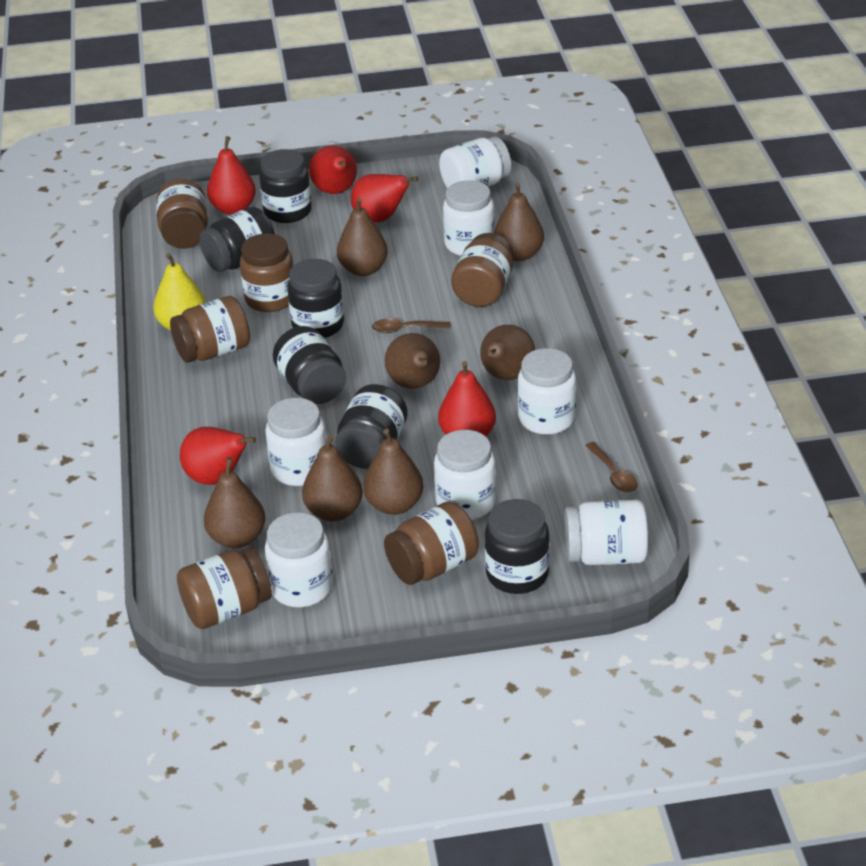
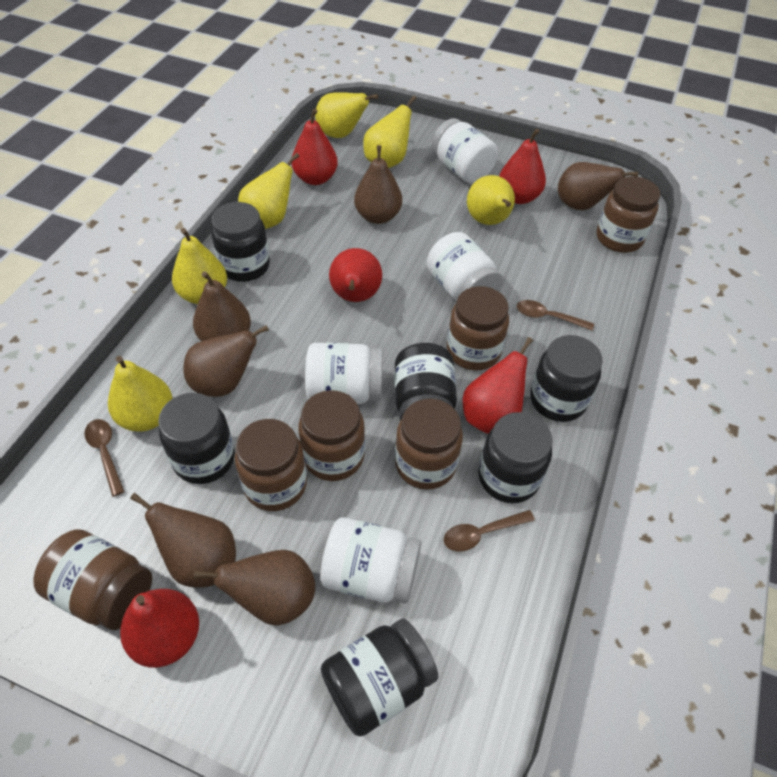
brown pear: 7 -> 6
brown spoon: 2 -> 3
white jar: 7 -> 4
yellow pear: 1 -> 6

